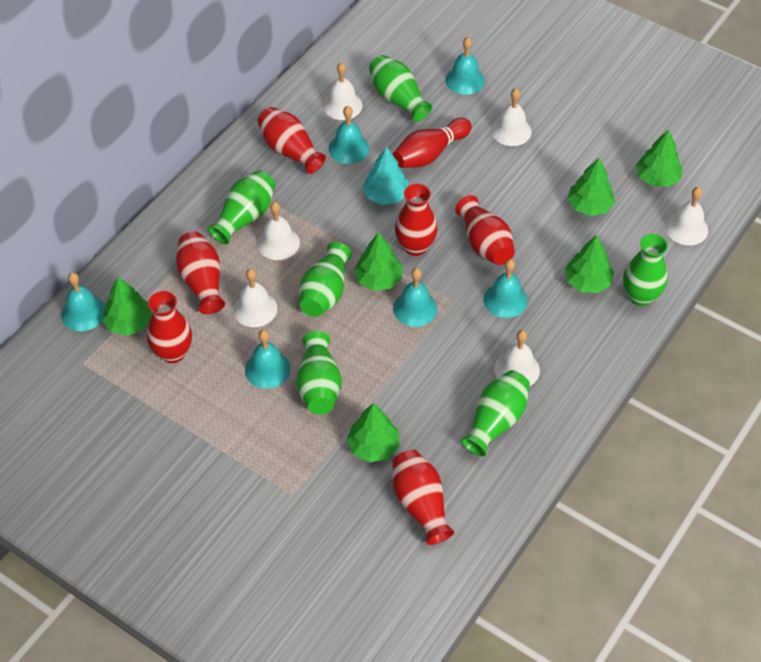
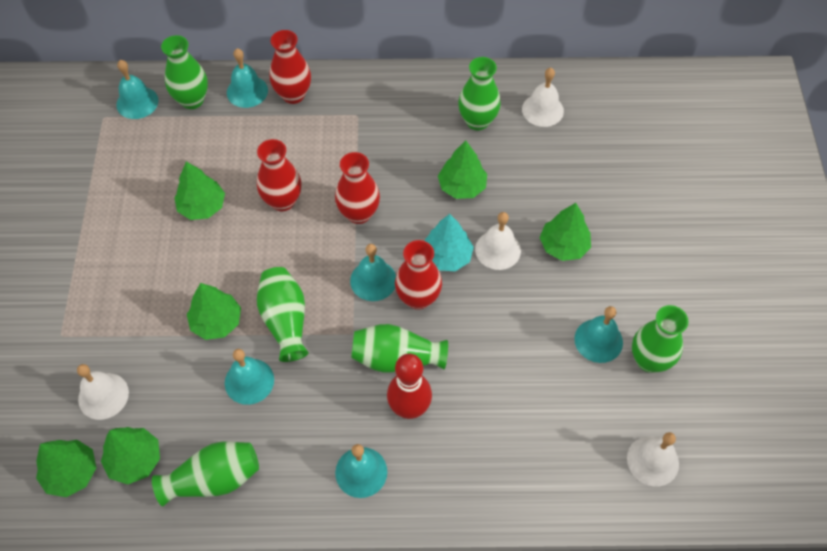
red vase: 6 -> 4
white bell: 6 -> 4

